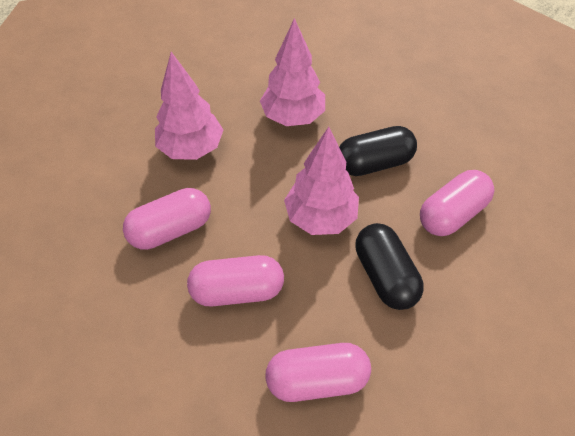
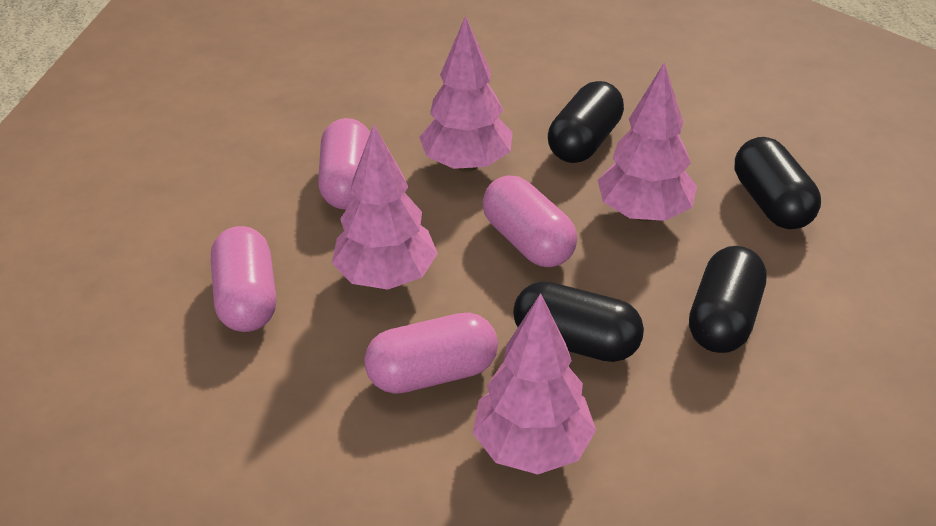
black capsule: 2 -> 4
pink tree: 3 -> 4

